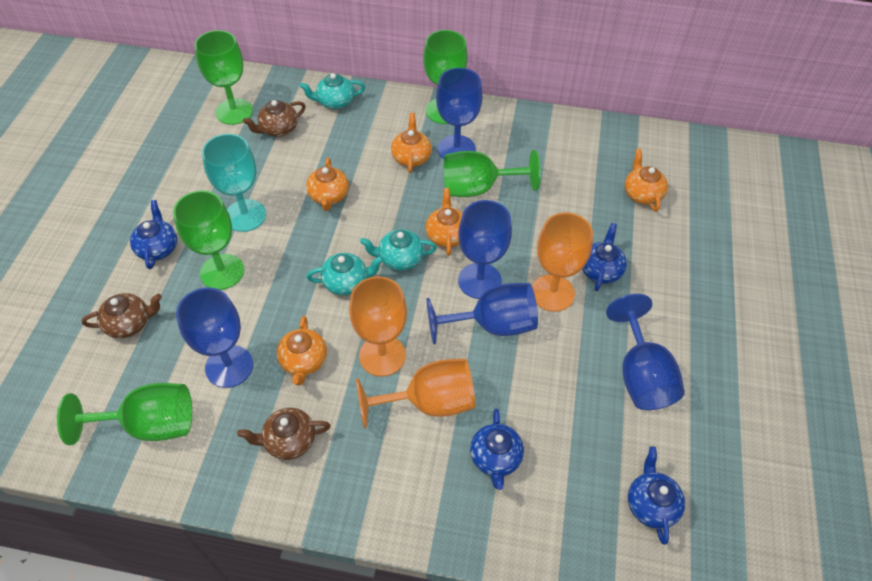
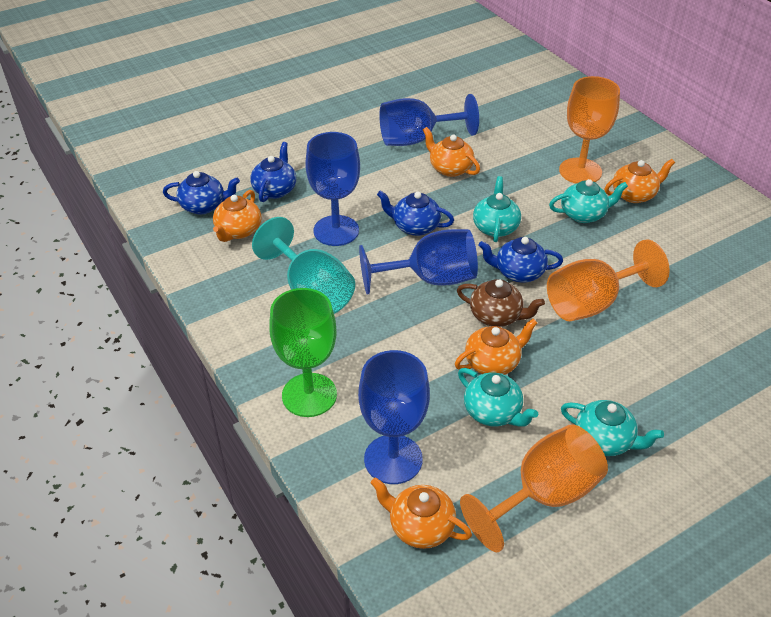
blue goblet: 5 -> 4
brown teapot: 3 -> 1
green goblet: 5 -> 1
turquoise teapot: 3 -> 4

